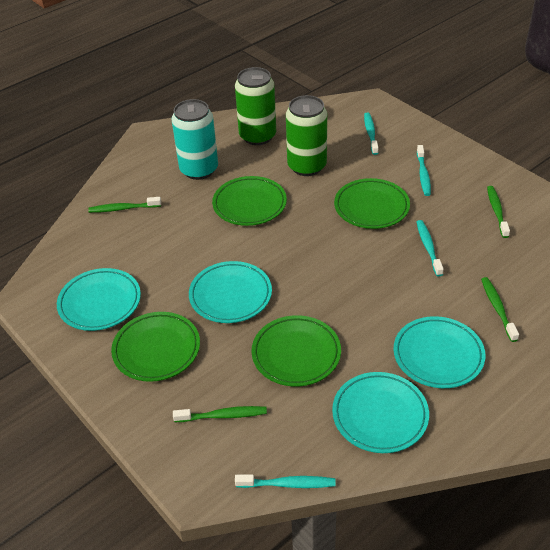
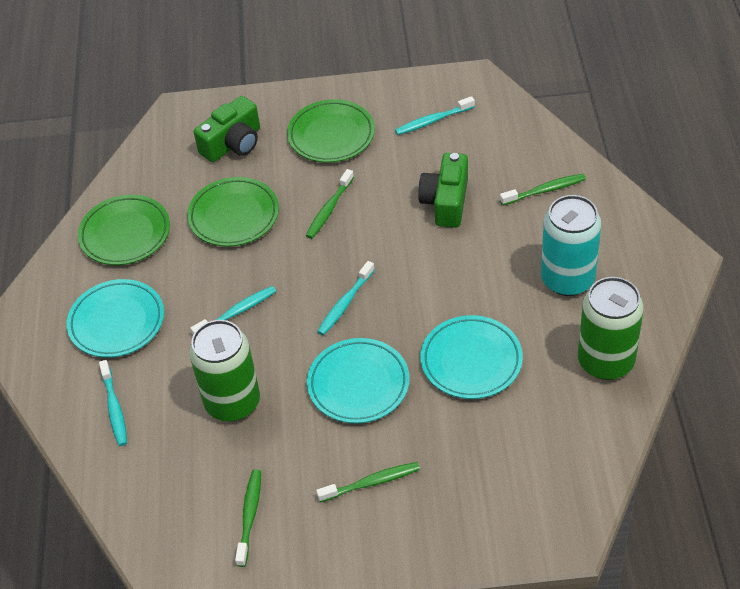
green camera: 0 -> 2
green plate: 4 -> 3
turquoise plate: 4 -> 3

